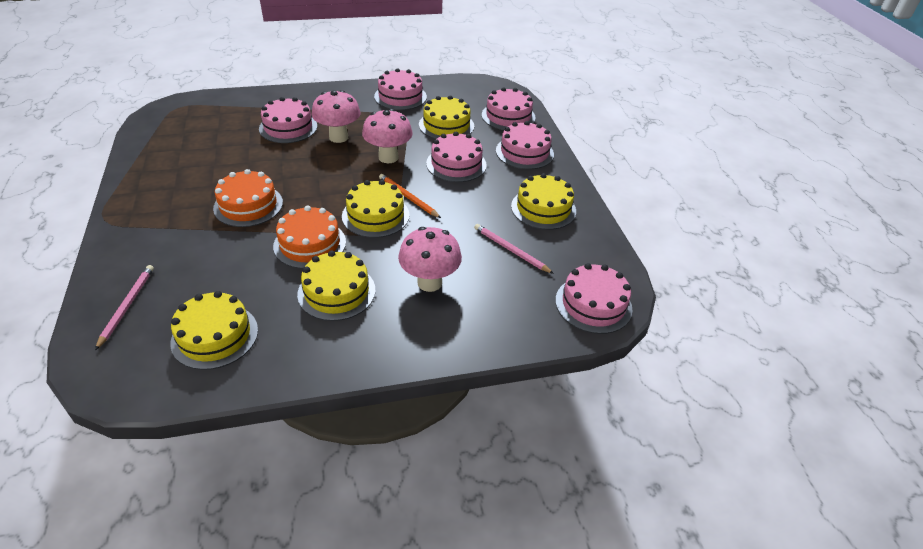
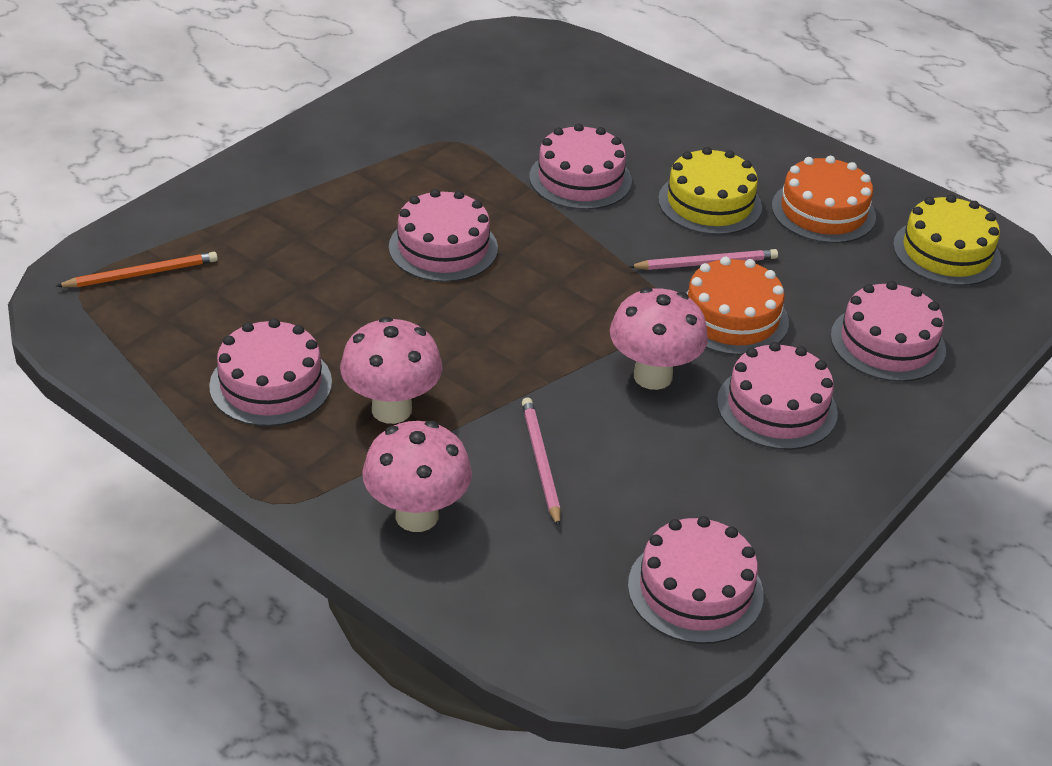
yellow cake: 5 -> 2

